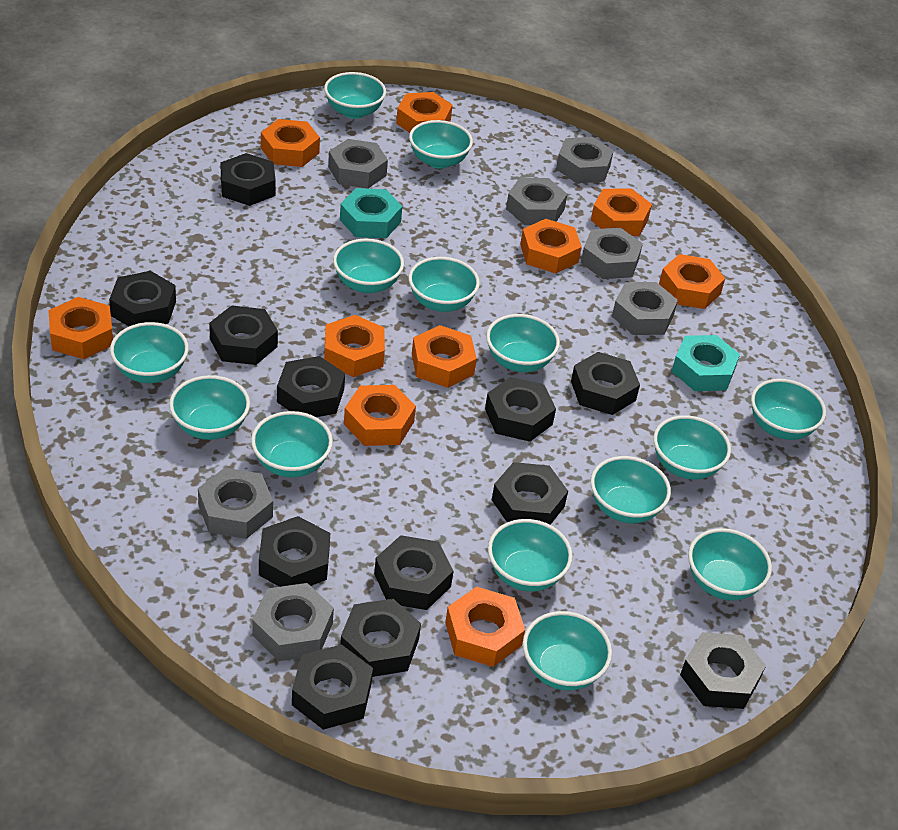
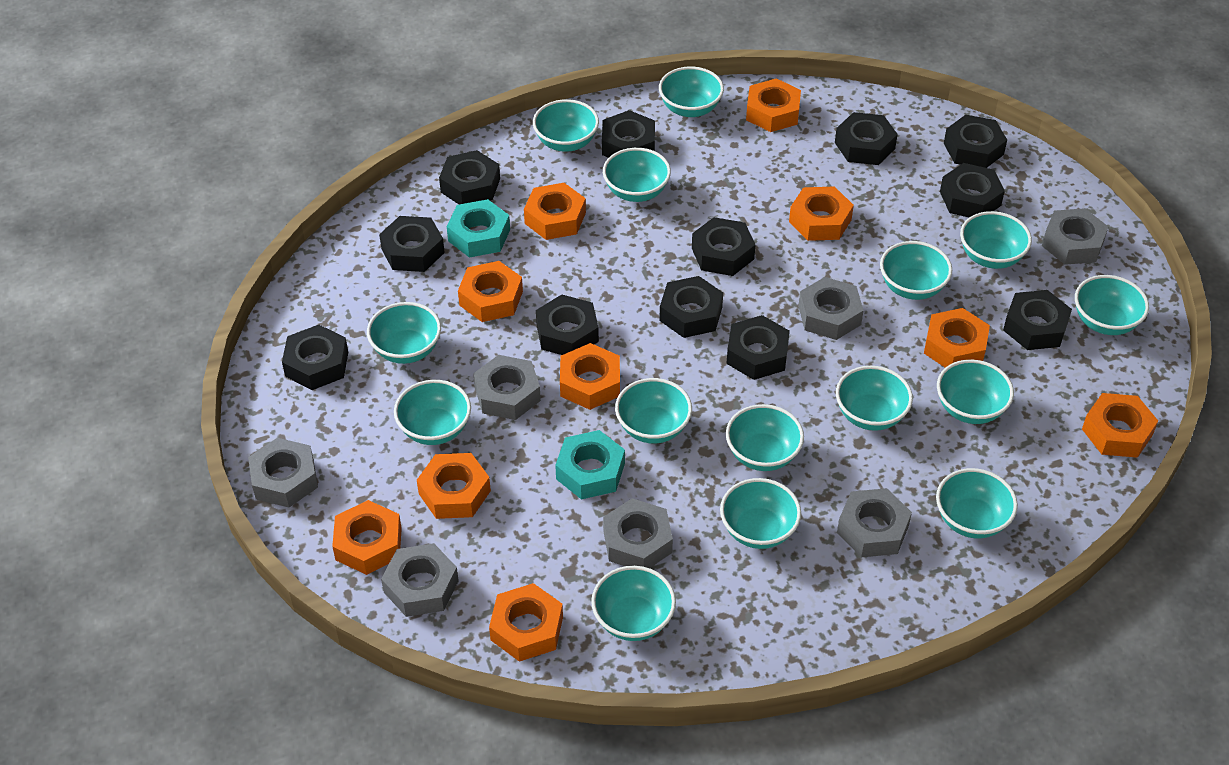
turquoise bowl: 14 -> 15

